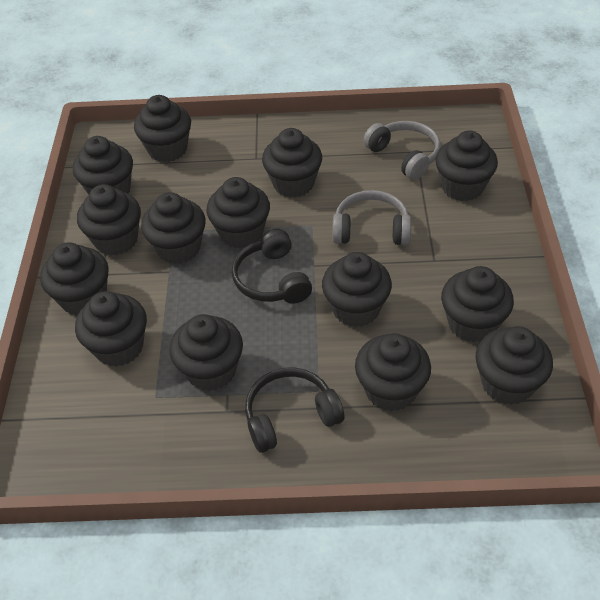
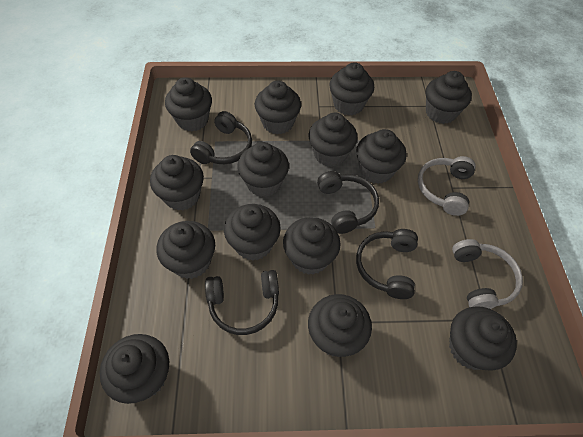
black headphones: 2 -> 4

